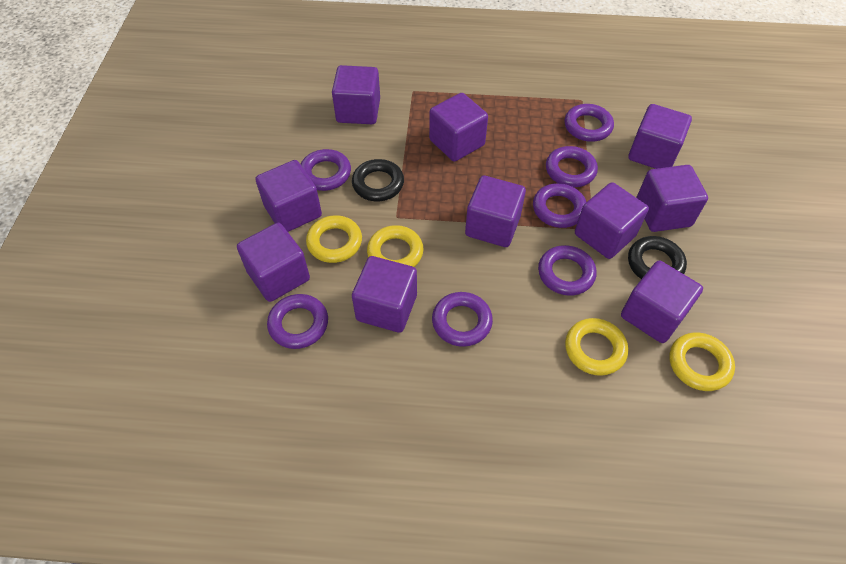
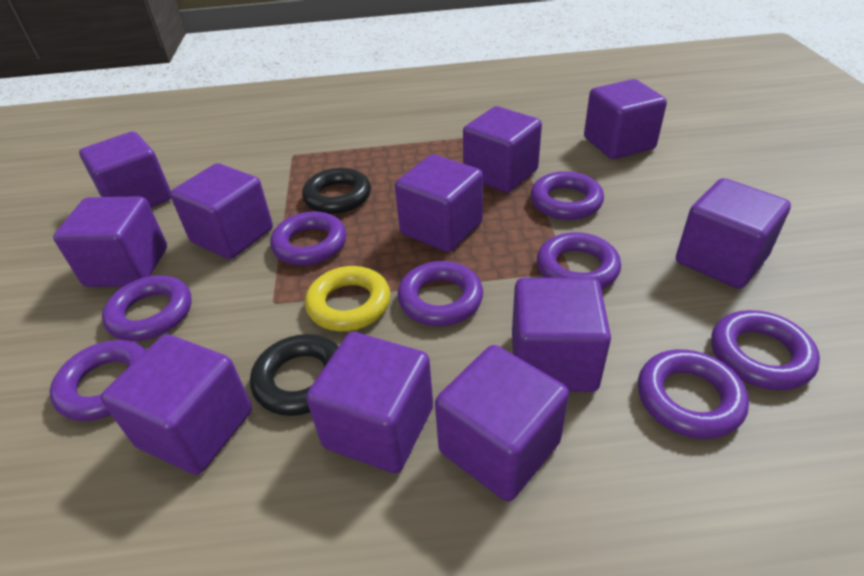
purple cube: 10 -> 11
purple ring: 7 -> 8
yellow ring: 4 -> 1

